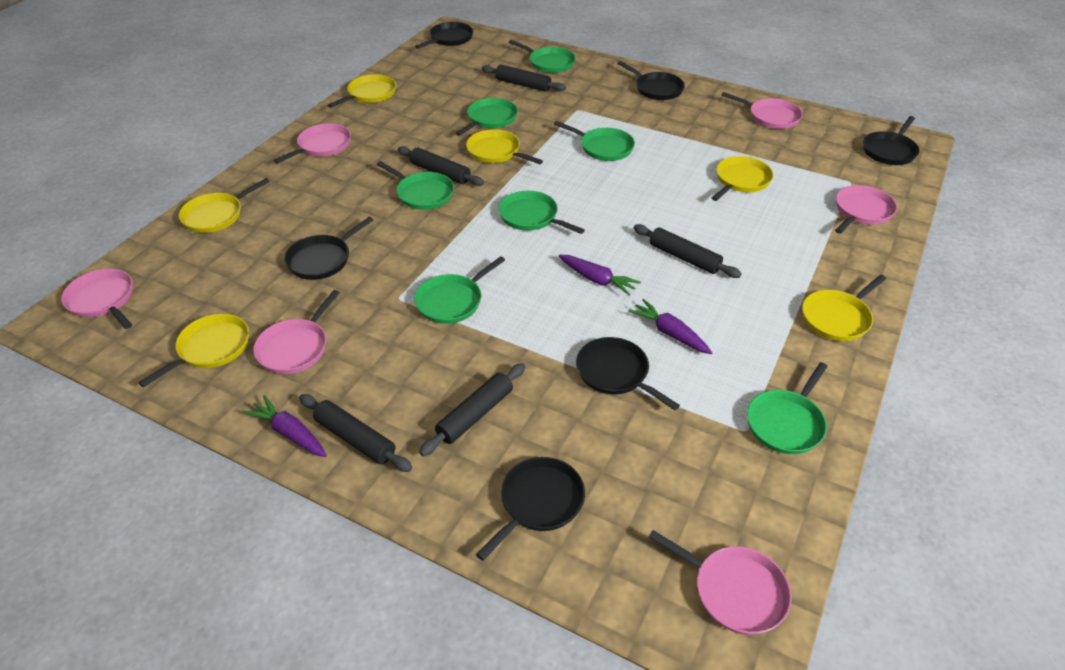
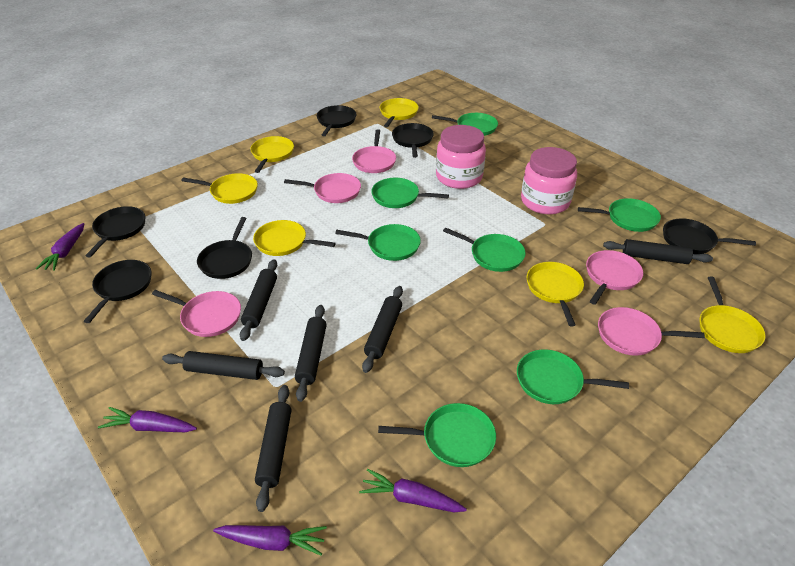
black rolling pin: 5 -> 6
pink jar: 0 -> 2
pink pan: 6 -> 5
purple carrot: 3 -> 4

